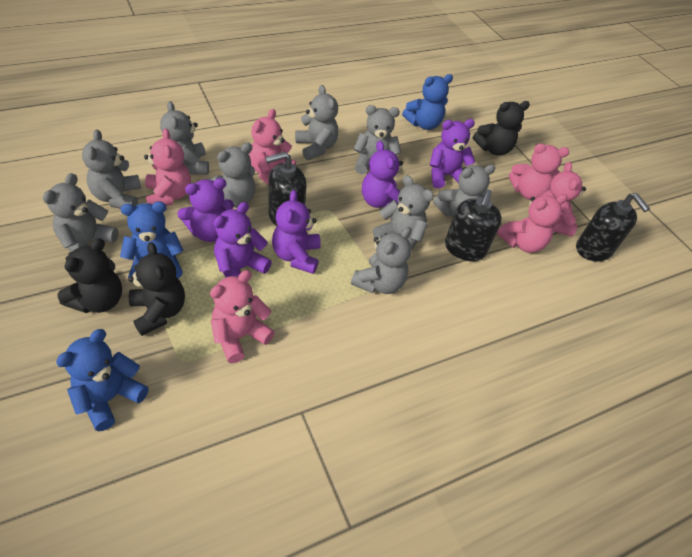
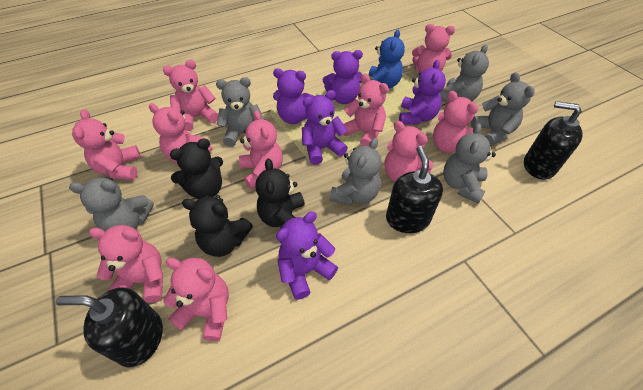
blue teddy bear: 3 -> 1
grey teddy bear: 9 -> 6
pink teddy bear: 6 -> 10

